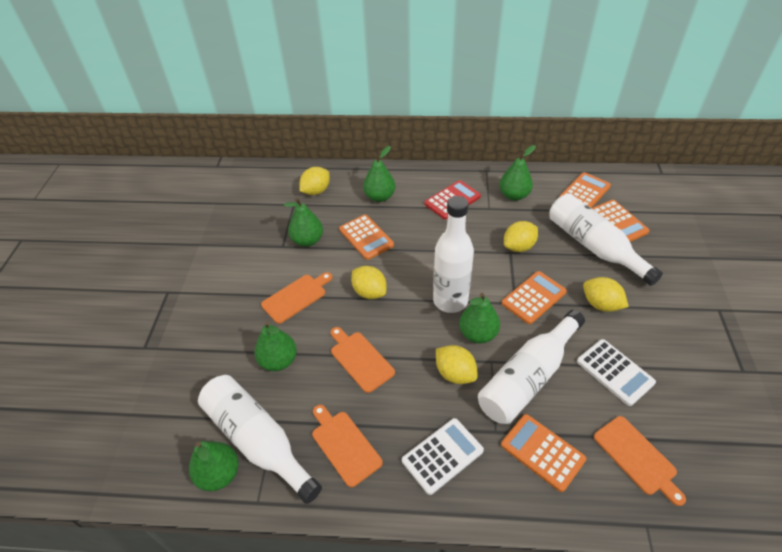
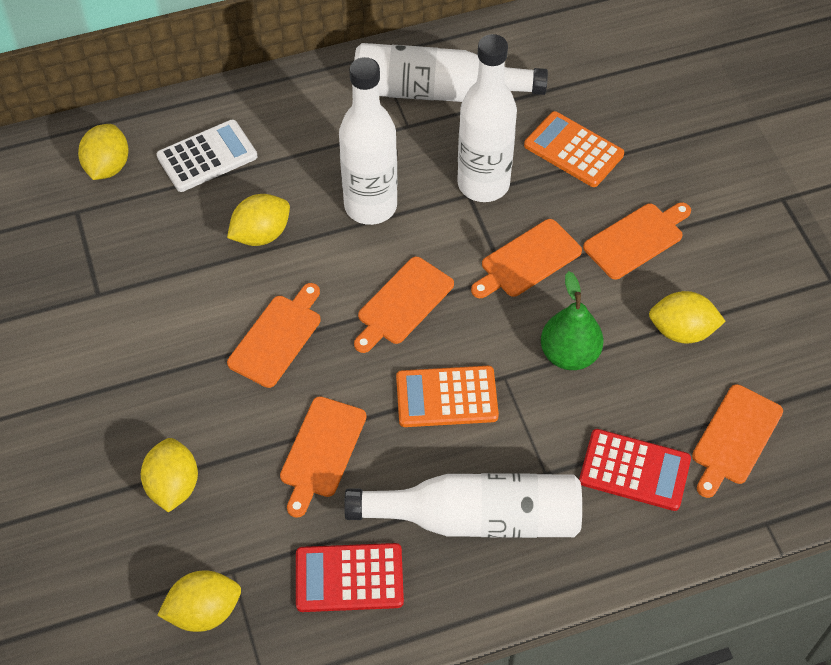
green pear: 6 -> 1
orange calculator: 5 -> 2
orange cutting board: 4 -> 6
red calculator: 1 -> 2
white calculator: 2 -> 1

